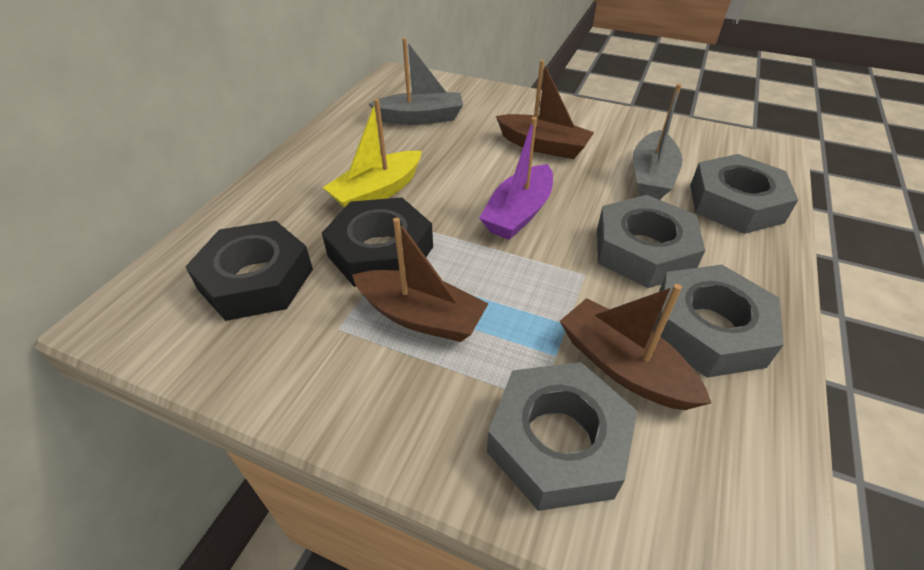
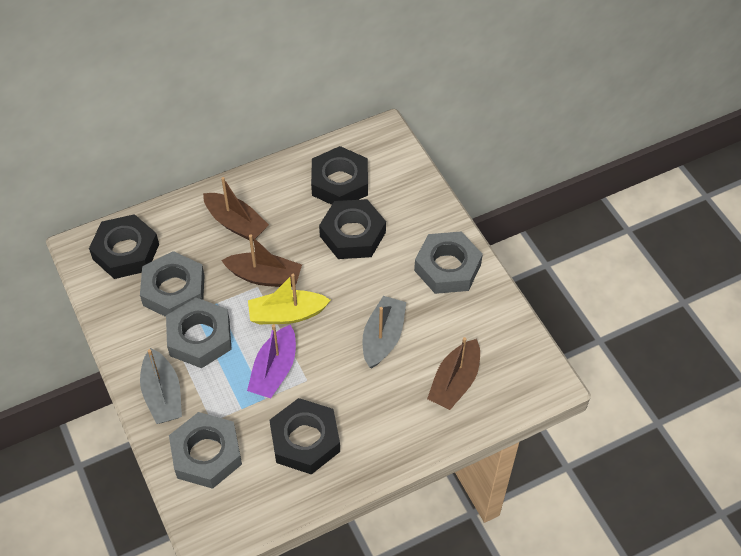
black nut: 2 -> 4

